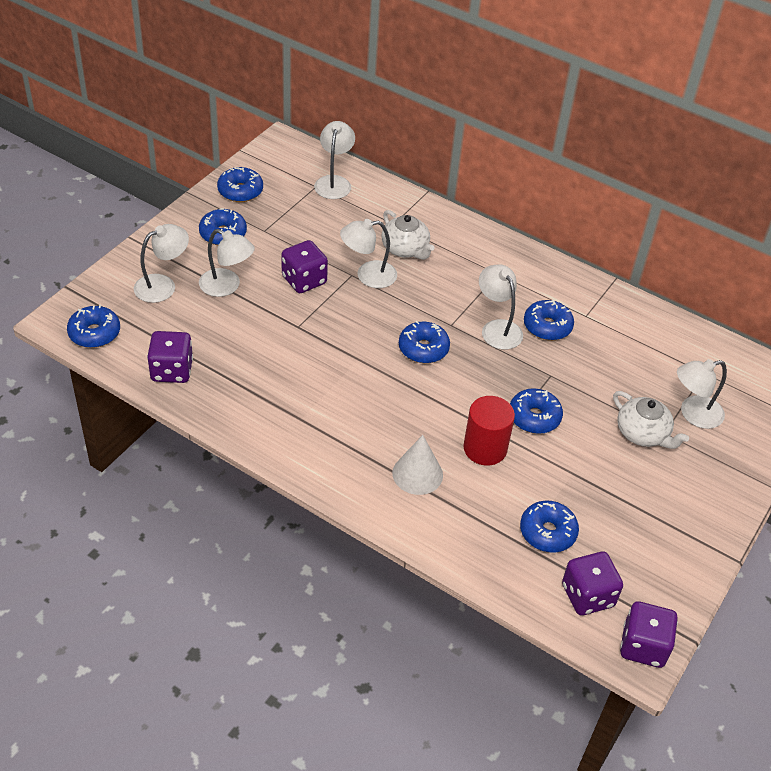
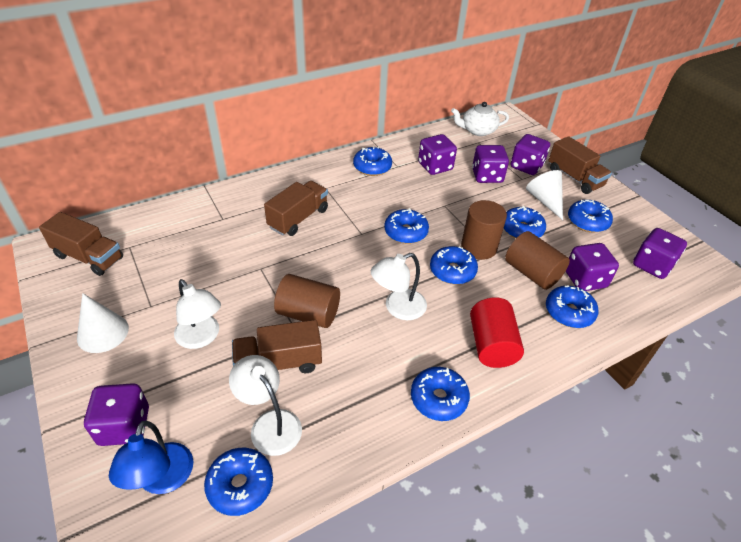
blue donut: 7 -> 8
blue lamp: 0 -> 1
brown cylinder: 0 -> 3
brown truck: 0 -> 4
purple dice: 4 -> 6
white cone: 1 -> 2
white lamp: 6 -> 3
white teapot: 2 -> 1

